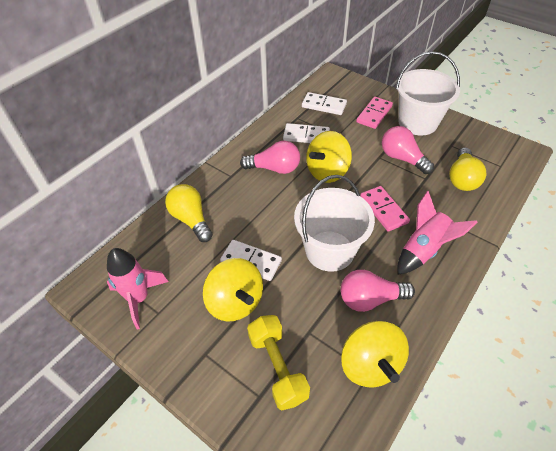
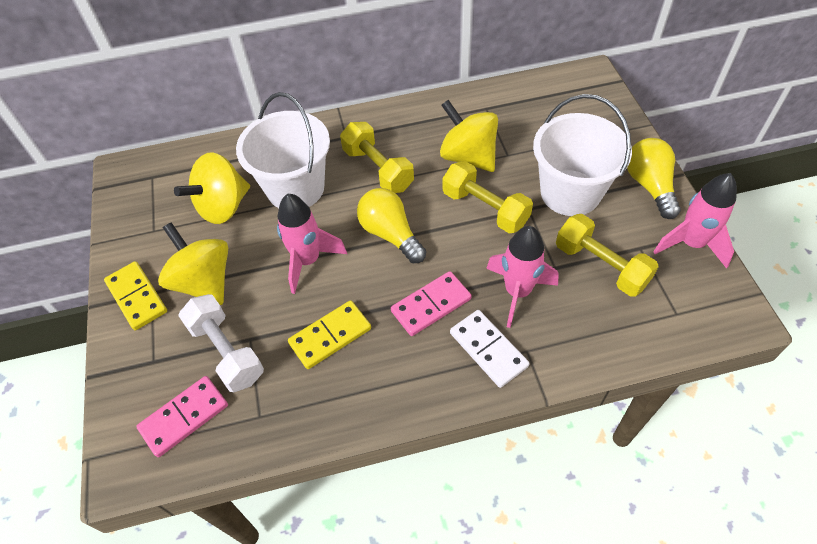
pink light bulb: 3 -> 0
pink rocket: 2 -> 3
white domino: 3 -> 1
white dumbbell: 0 -> 1
yellow domino: 0 -> 2
yellow dumbbell: 1 -> 3

